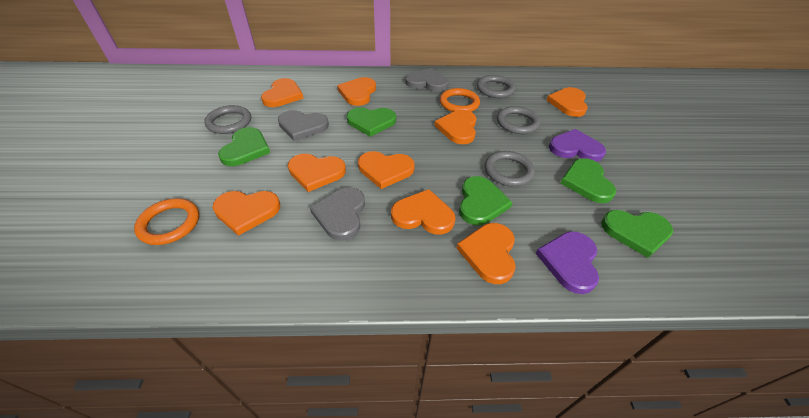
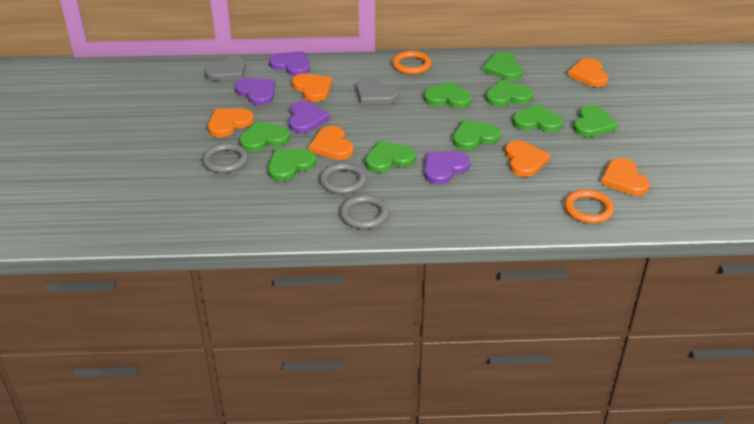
green heart: 5 -> 9
grey heart: 3 -> 2
grey ring: 4 -> 3
orange heart: 9 -> 6
purple heart: 2 -> 4

